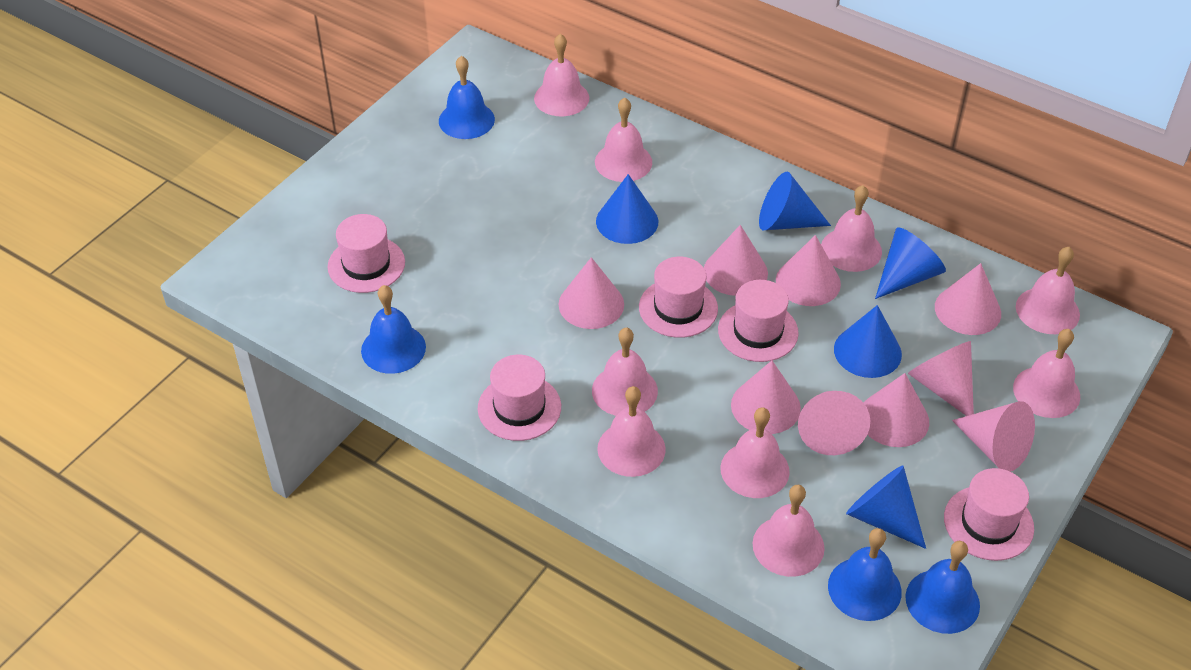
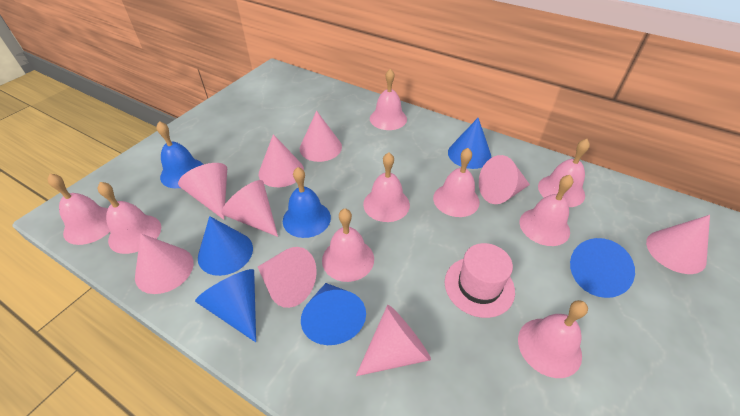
blue bell: 4 -> 2
pink hat: 5 -> 1

